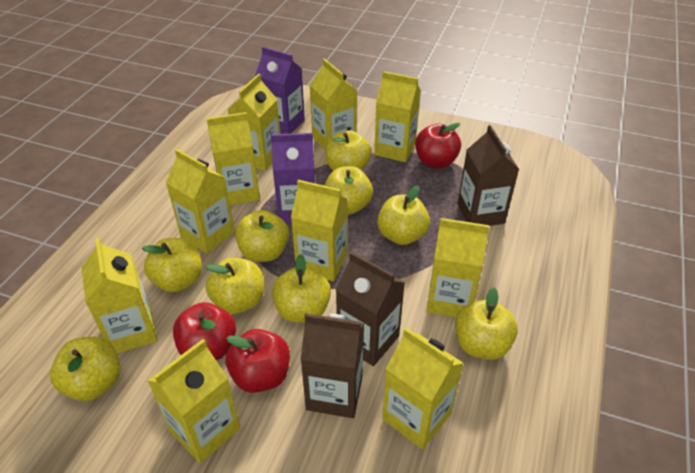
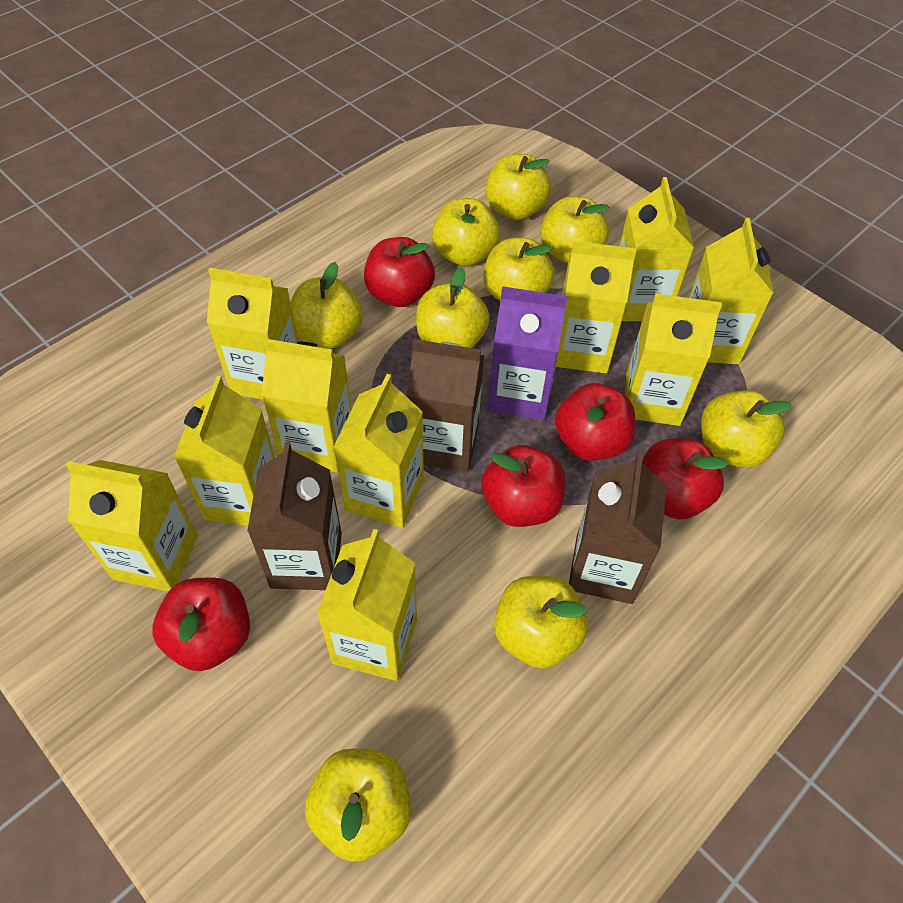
purple carton: 2 -> 1
red apple: 3 -> 5

